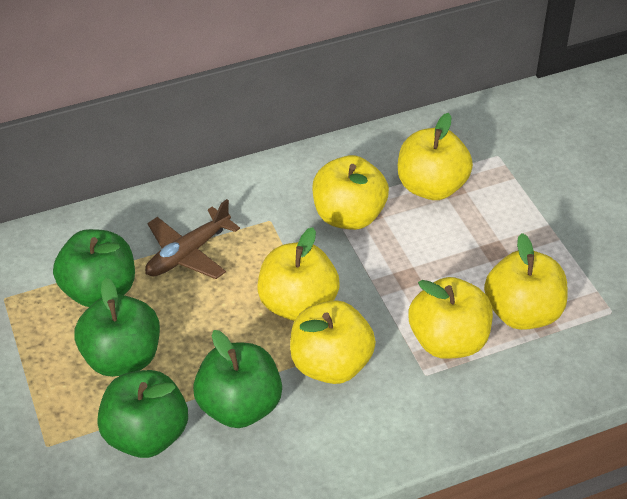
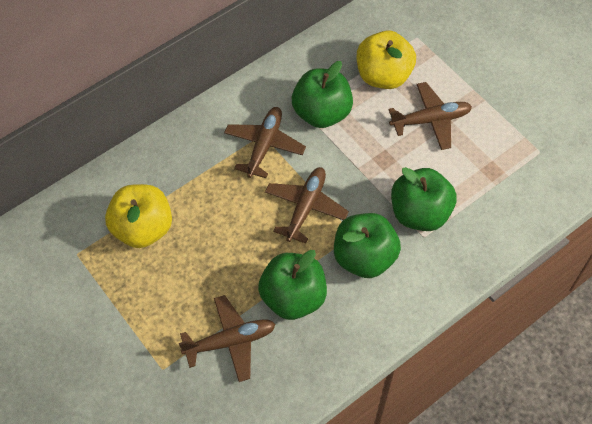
brown plane: 1 -> 4
yellow apple: 6 -> 2

